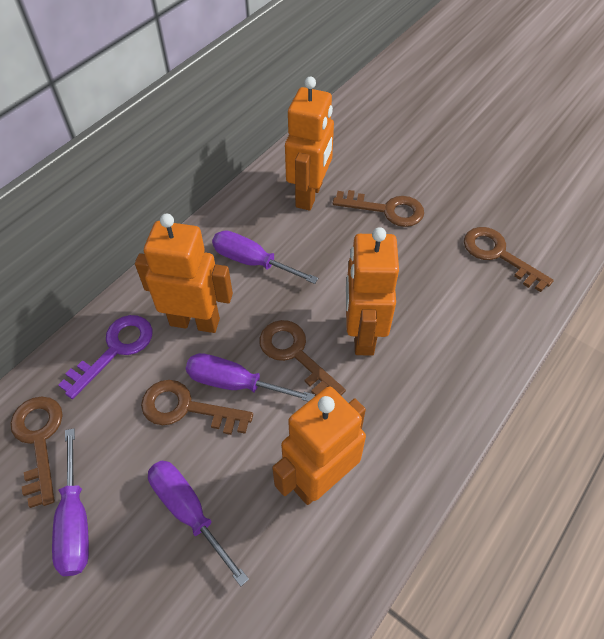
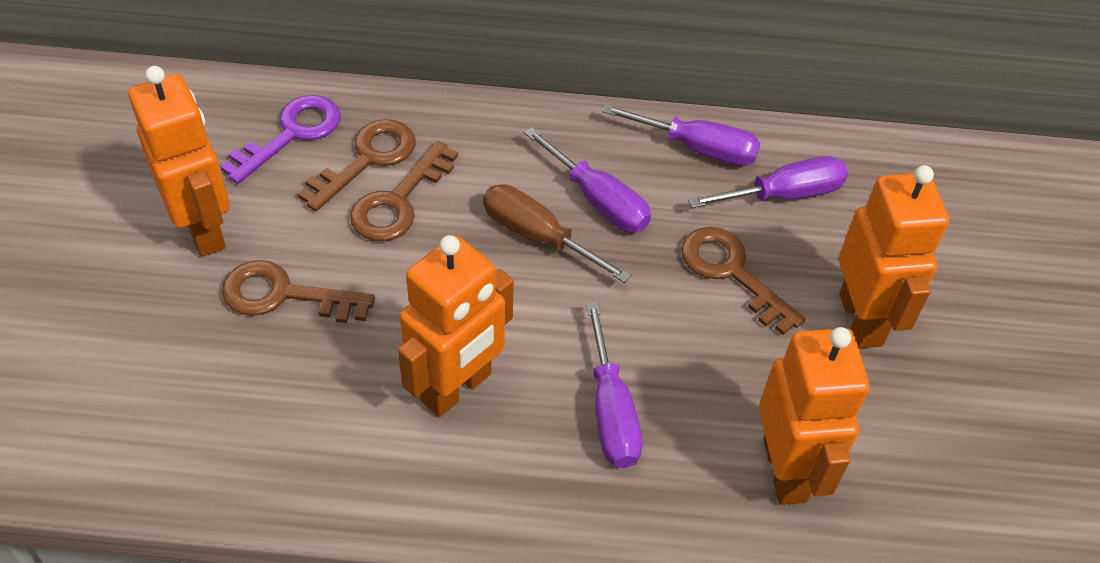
brown key: 5 -> 4
brown screwdriver: 0 -> 1

